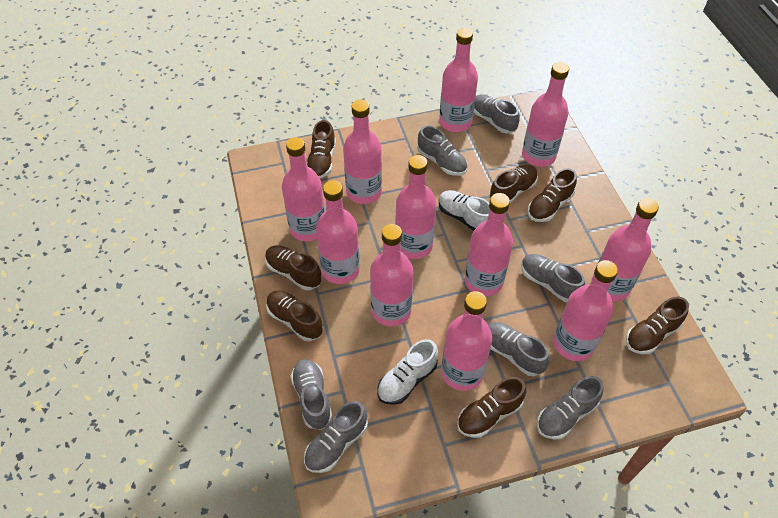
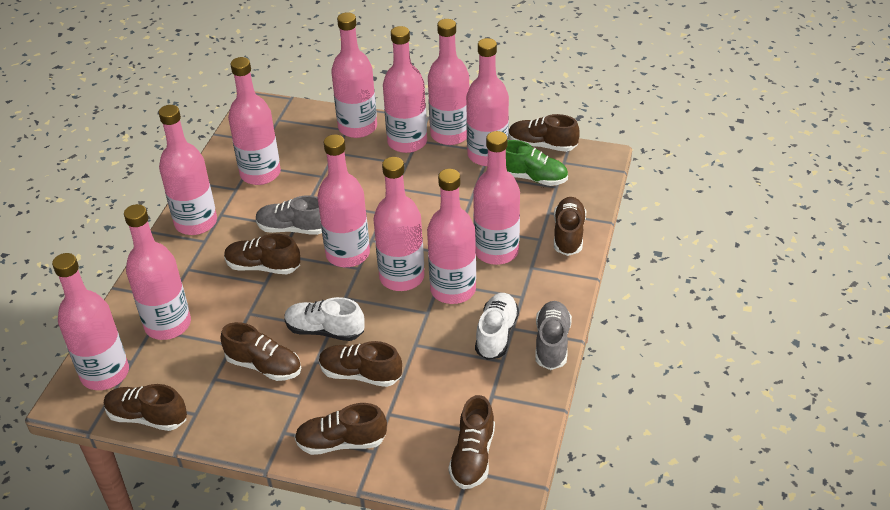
brown shoe: 7 -> 8
green shoe: 0 -> 1
grey shoe: 7 -> 2
pink bottle: 11 -> 12

